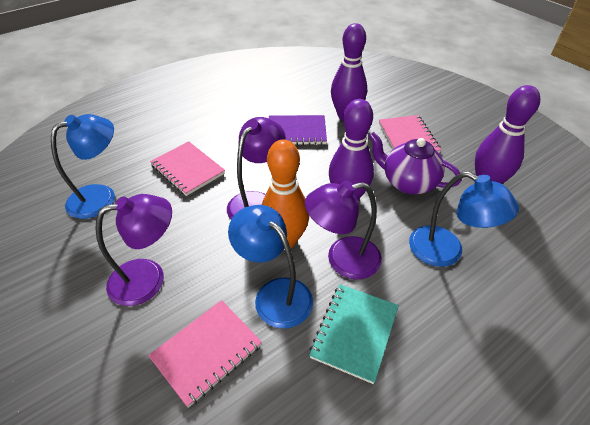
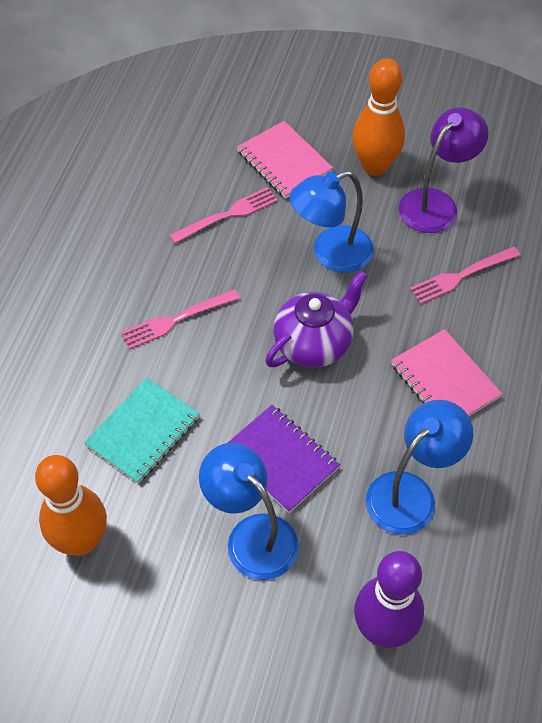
orange bowling pin: 1 -> 2
pink fork: 0 -> 3
pink notebook: 3 -> 2
purple bowling pin: 3 -> 1
purple lamp: 3 -> 1

